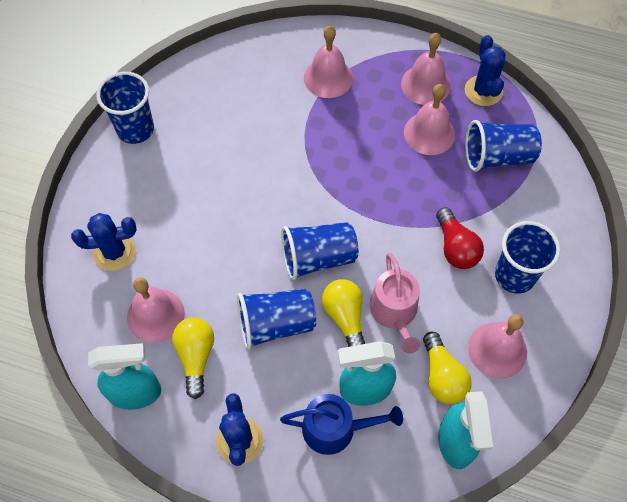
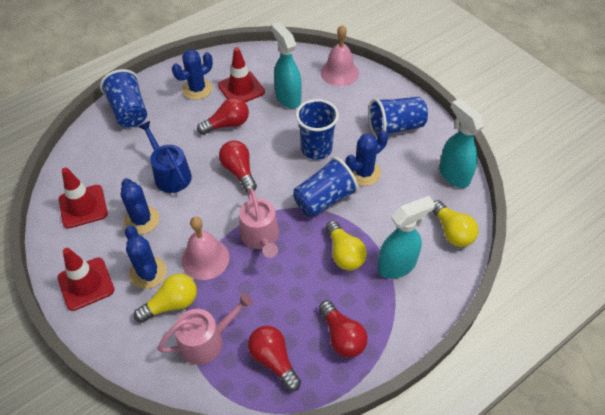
blue cactus: 3 -> 4
blue cup: 5 -> 4
pink bell: 5 -> 2
pink watering can: 1 -> 2
red light bulb: 1 -> 4
red traffic cone: 0 -> 3

